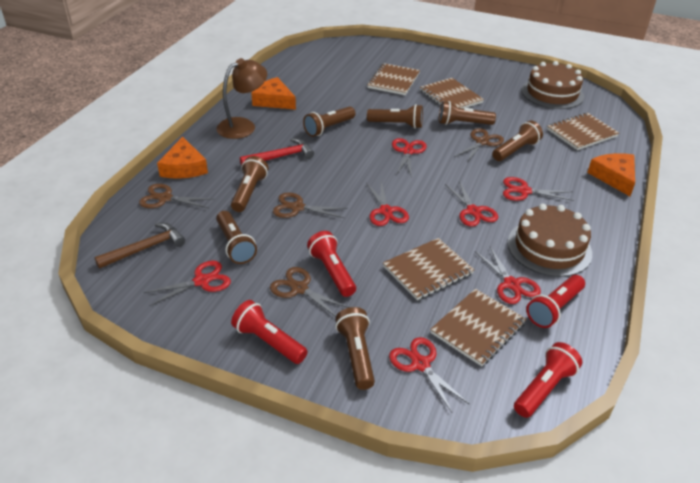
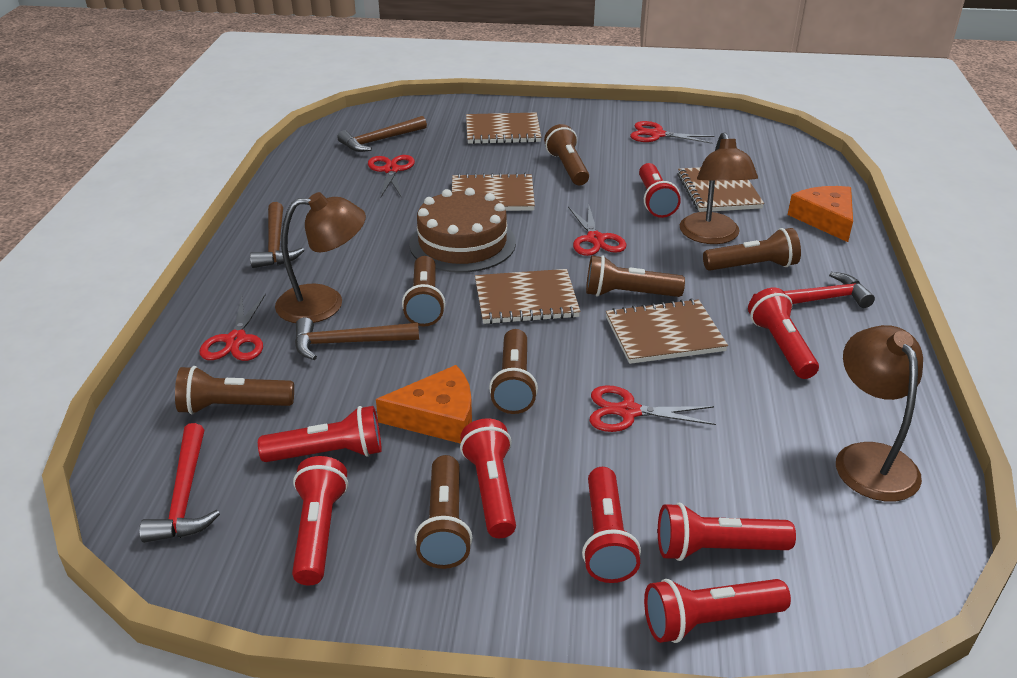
brown cake: 2 -> 1
brown hammer: 1 -> 3
brown lamp: 1 -> 3
brown scissors: 4 -> 0
orange cheese: 3 -> 2
red flashlight: 4 -> 8
red hammer: 1 -> 2
red scissors: 7 -> 5

